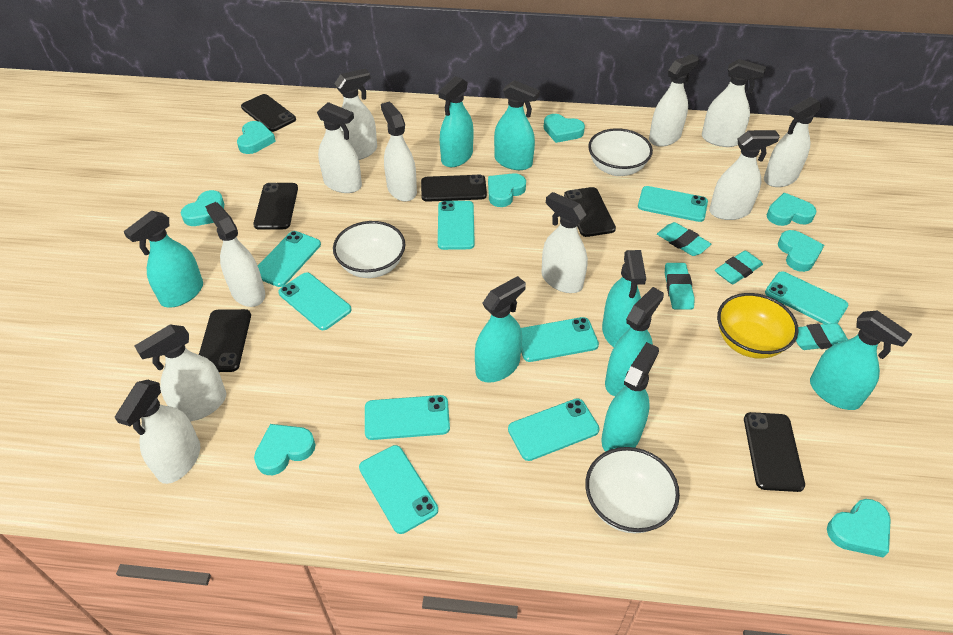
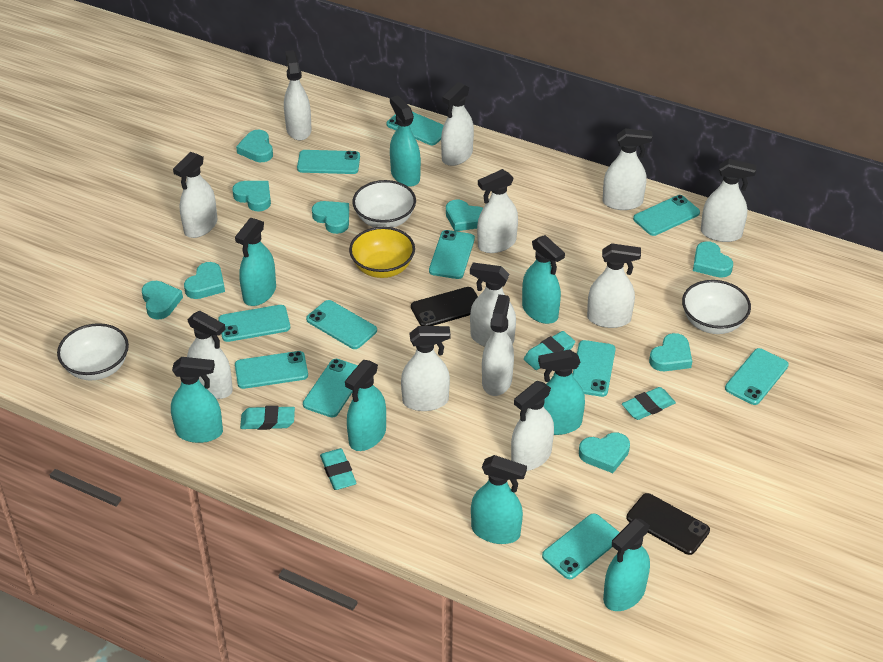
black phone: 6 -> 2
turquoise heart: 8 -> 9
turquoise phone: 9 -> 11
white spray bottle: 11 -> 12

